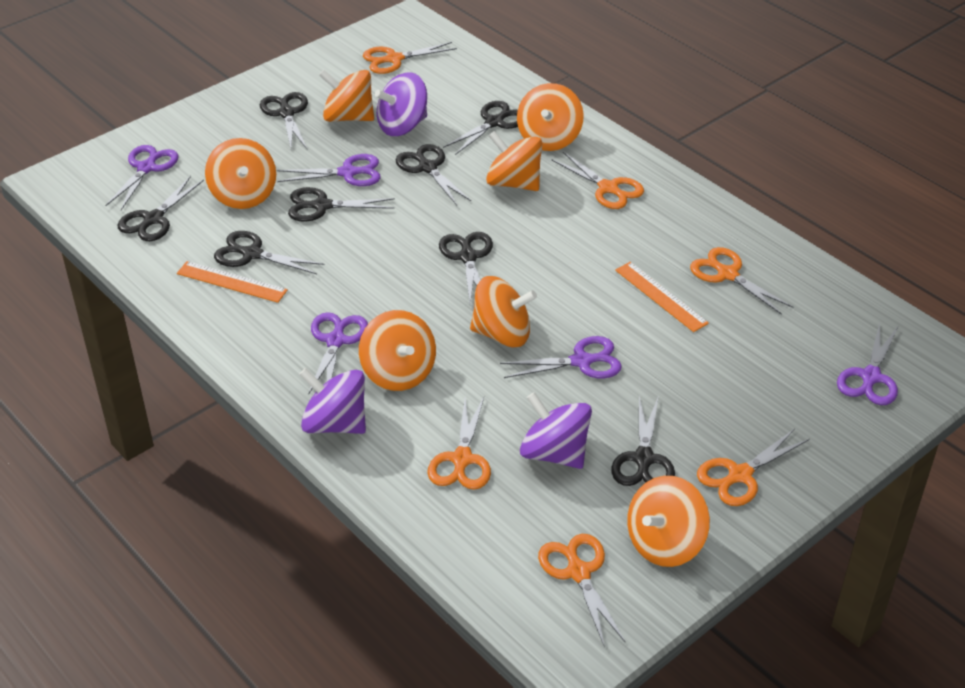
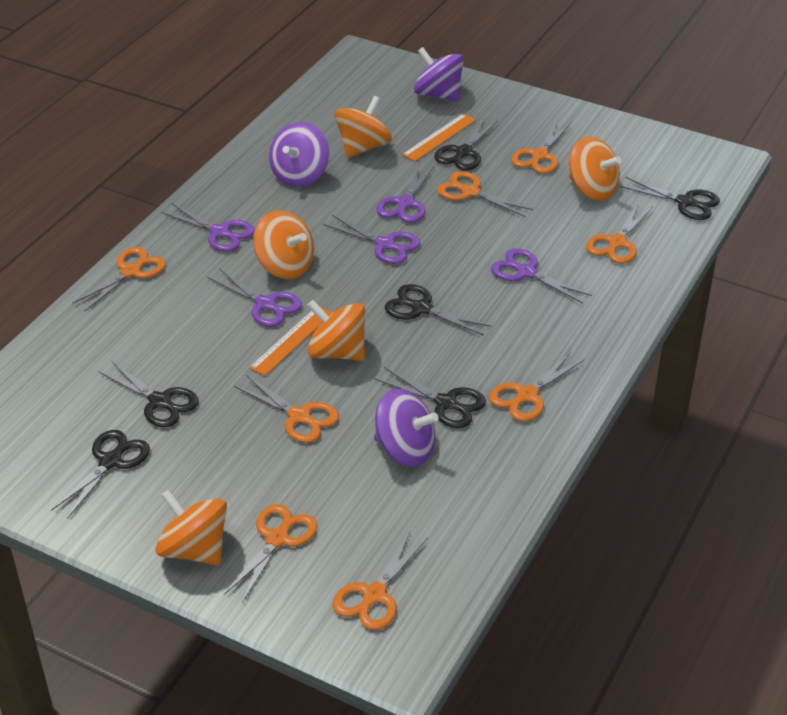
black scissors: 8 -> 6
orange scissors: 6 -> 8
orange spinning top: 7 -> 5

